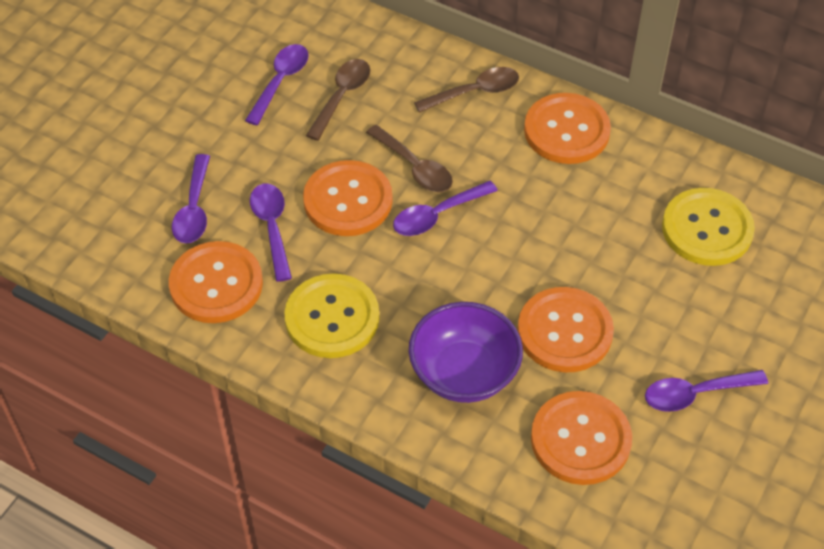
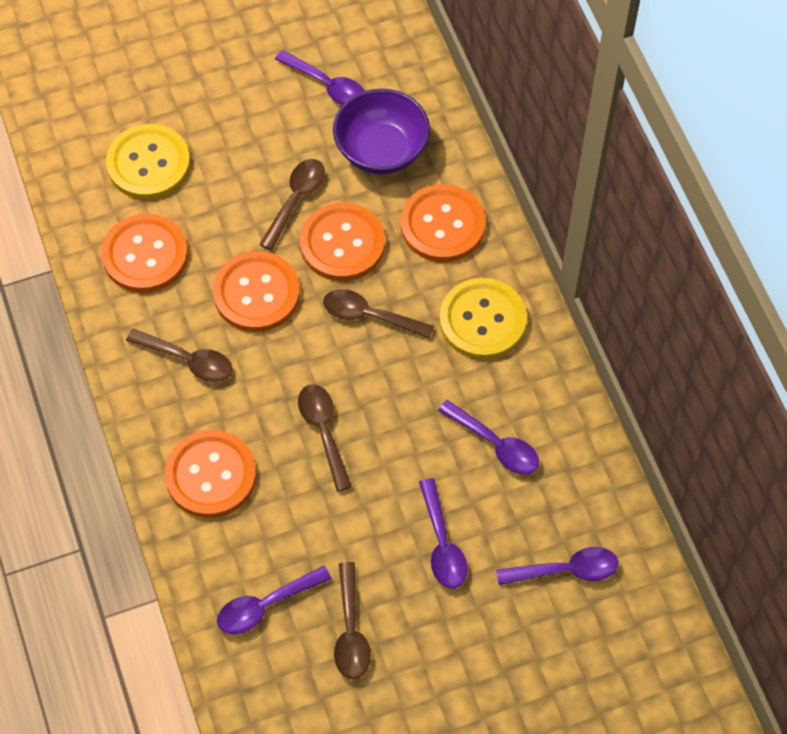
brown spoon: 3 -> 5

